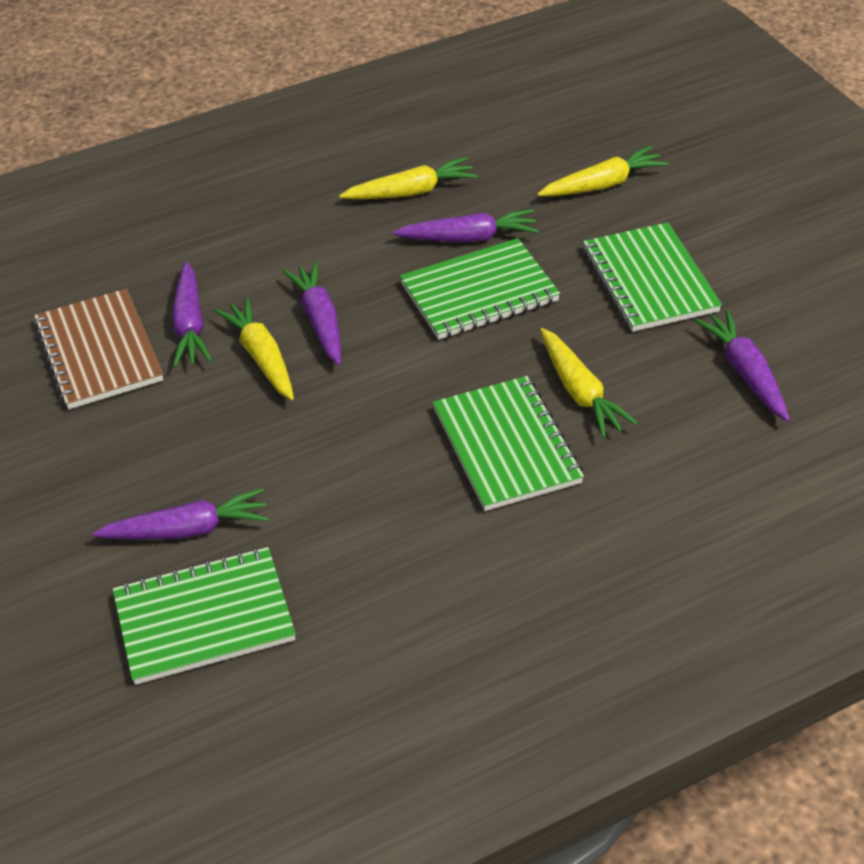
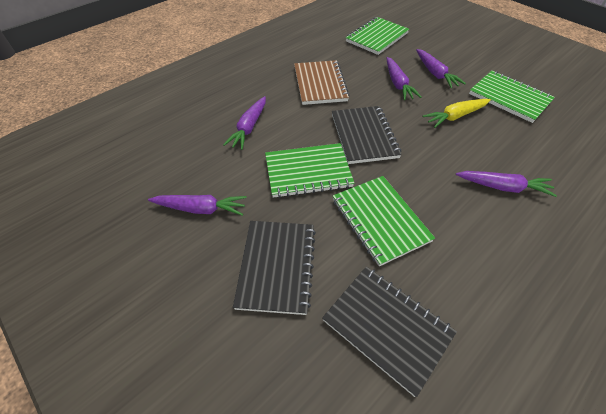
black notebook: 0 -> 3
yellow carrot: 4 -> 1

